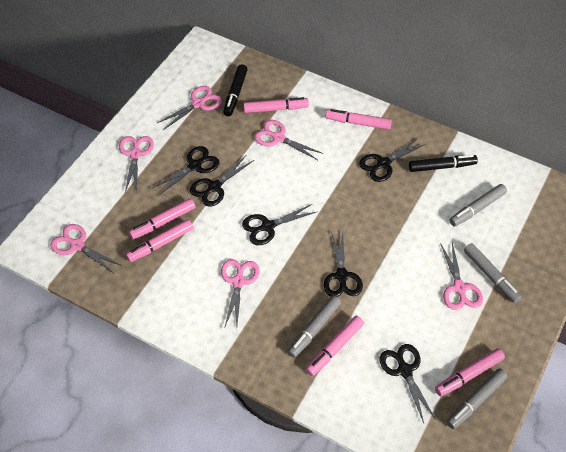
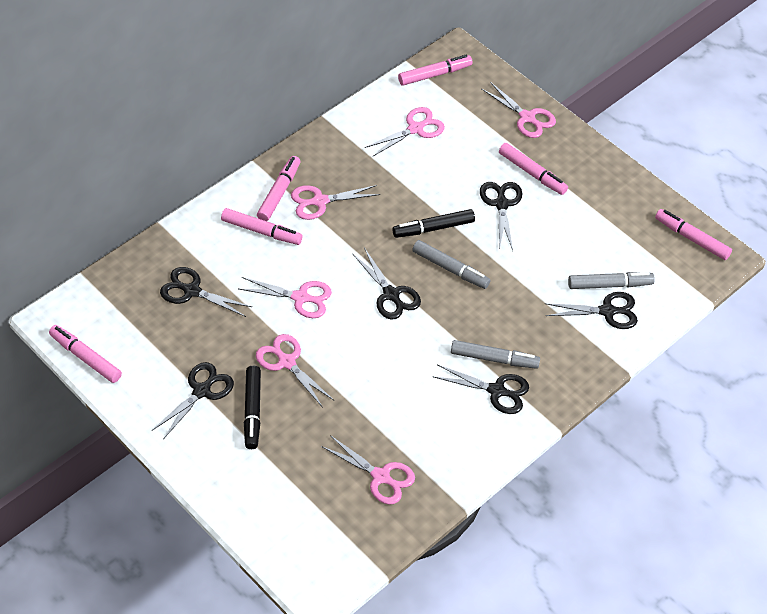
grey marker: 4 -> 3

